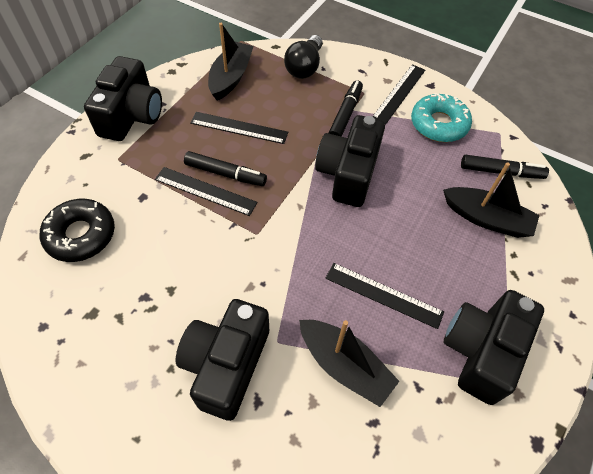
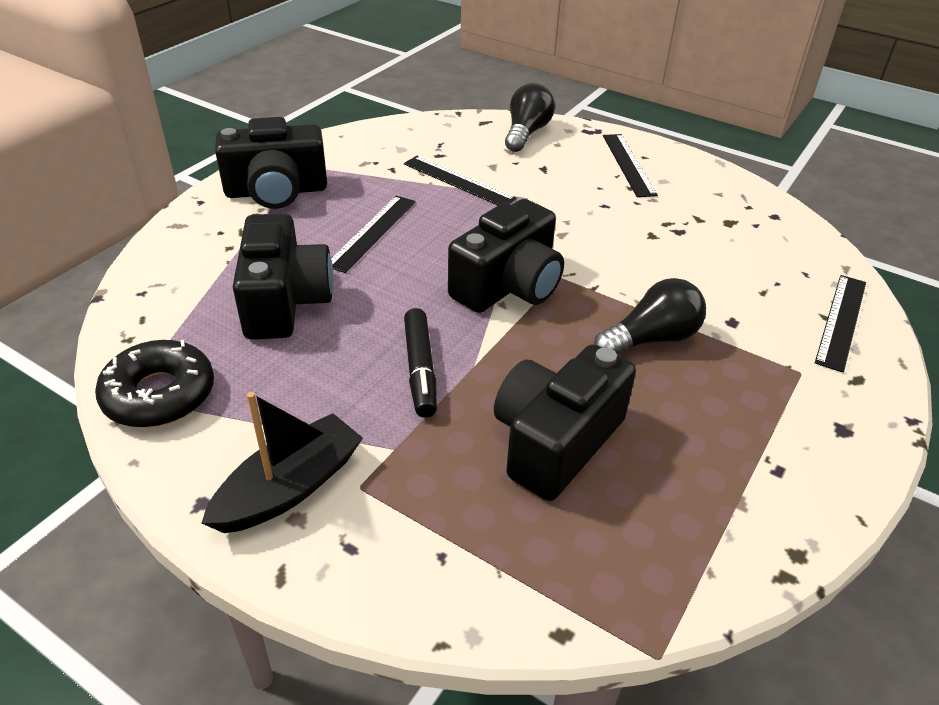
black boat: 3 -> 1
black light bulb: 1 -> 2
black marker: 3 -> 1
turquoise donut: 1 -> 0

